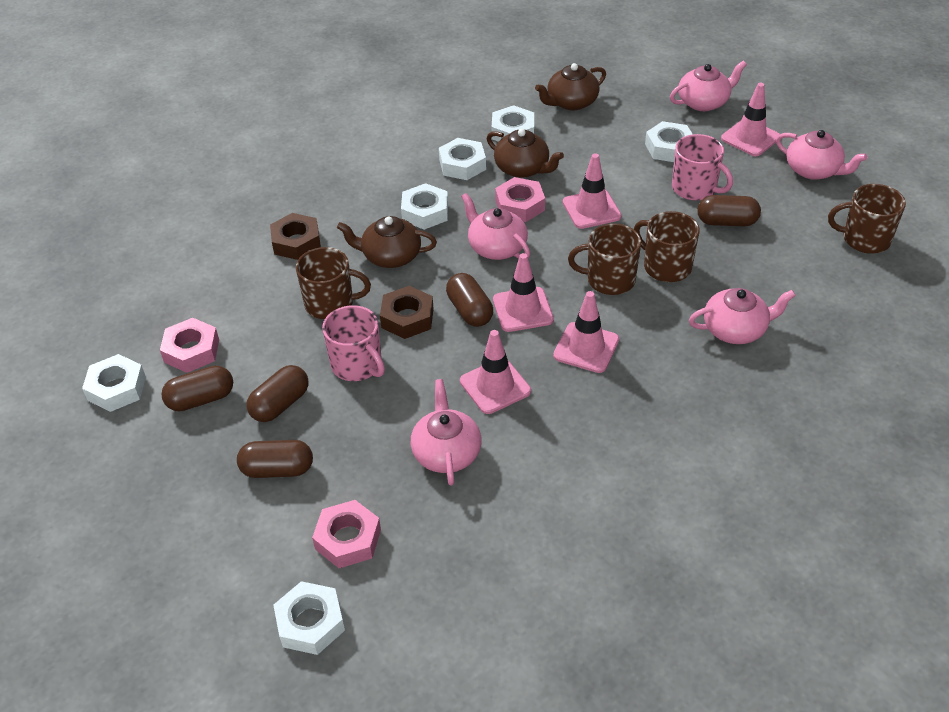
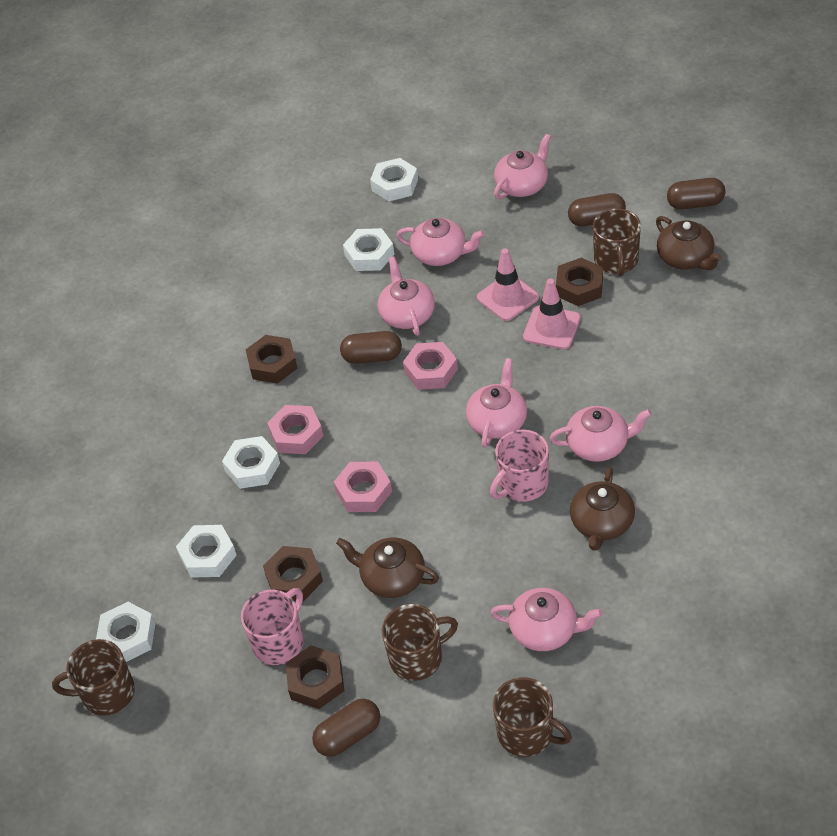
brown capsule: 5 -> 4
brown nut: 2 -> 4
pink teapot: 5 -> 6
pink traffic cone: 5 -> 2
white nut: 6 -> 5

